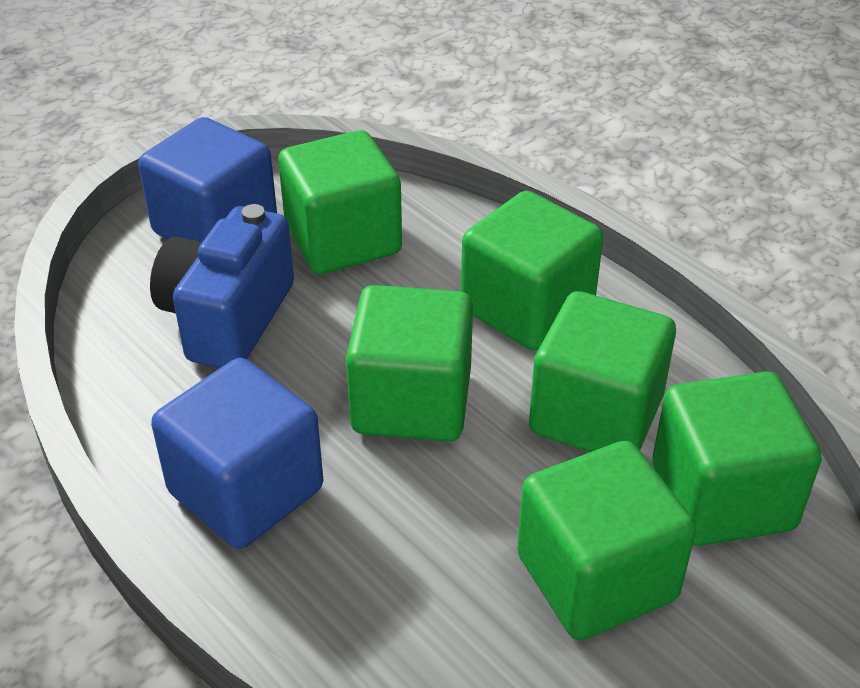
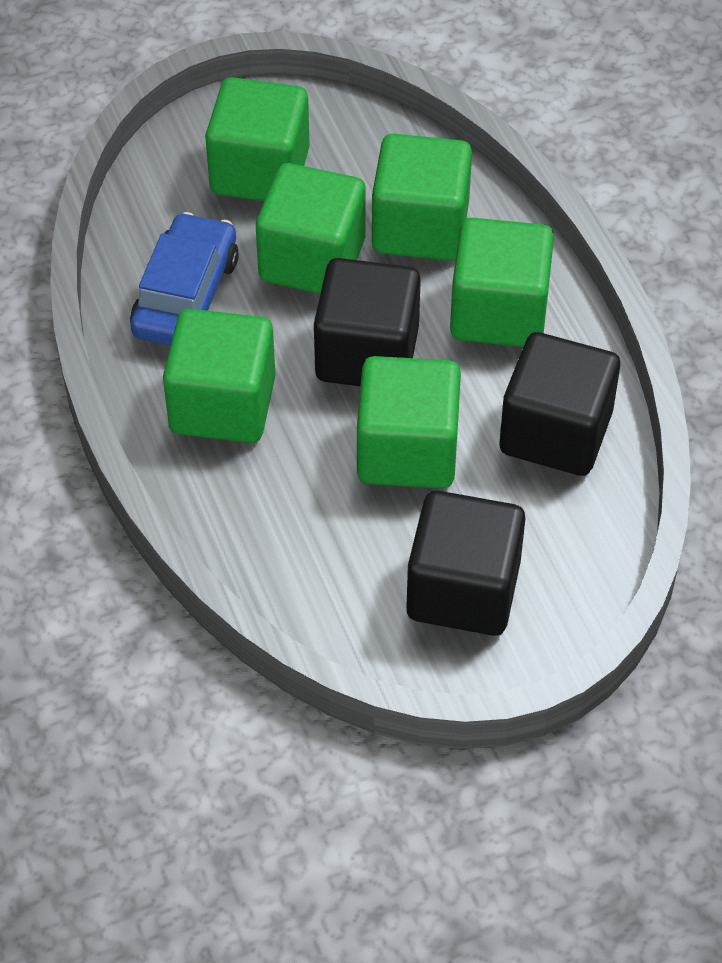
black cube: 0 -> 3
blue camera: 1 -> 0
blue car: 0 -> 1
blue cube: 2 -> 0

